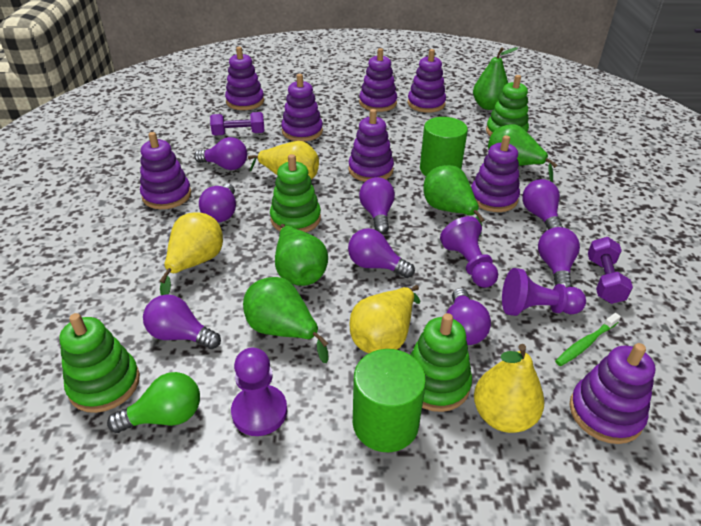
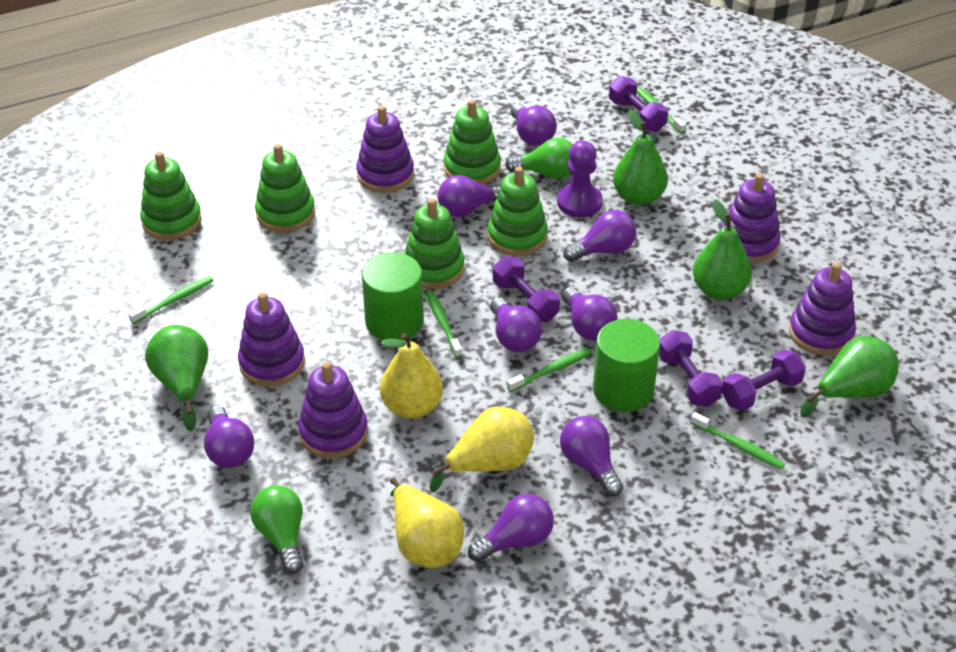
green light bulb: 1 -> 2
green pear: 5 -> 4
green stacking toy: 4 -> 5
green toothbrush: 1 -> 5
purple dumbbell: 2 -> 4
purple pawn: 3 -> 1
purple stacking toy: 8 -> 5
yellow pear: 4 -> 3

